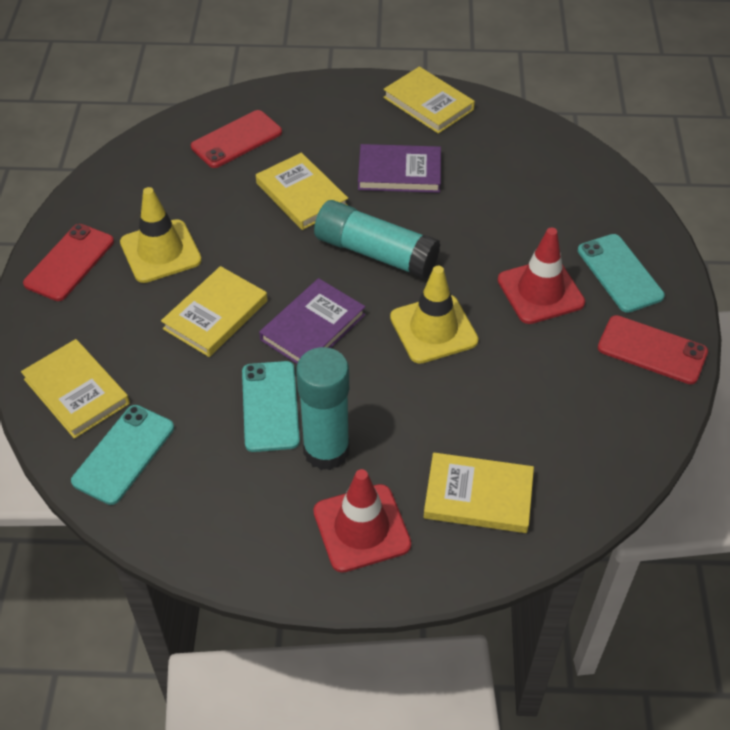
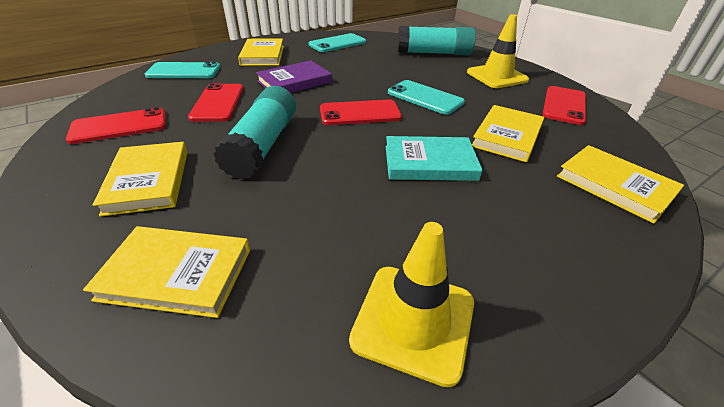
purple book: 2 -> 1
red phone: 3 -> 4
red traffic cone: 2 -> 0
turquoise book: 0 -> 1

